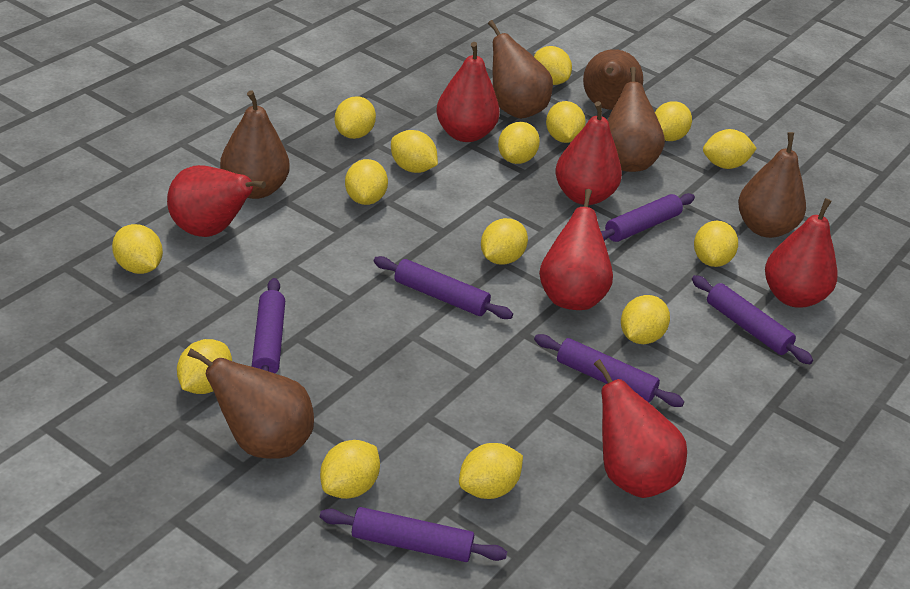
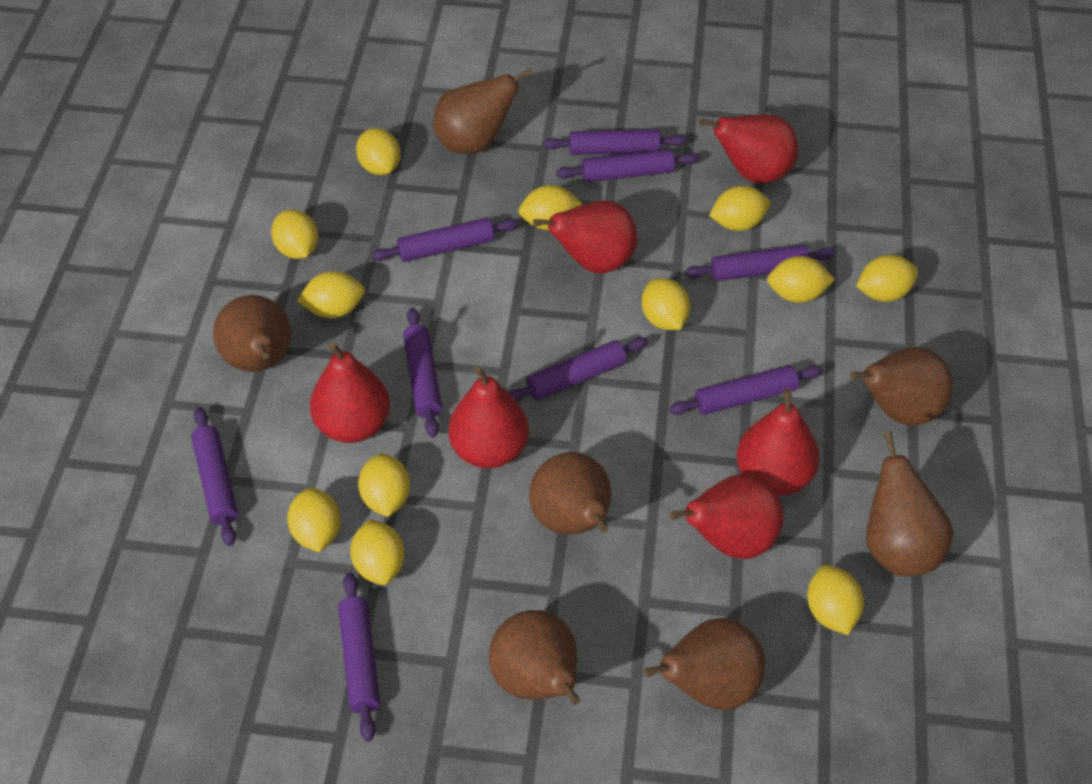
brown pear: 6 -> 7
purple rolling pin: 6 -> 9
yellow lemon: 15 -> 12

